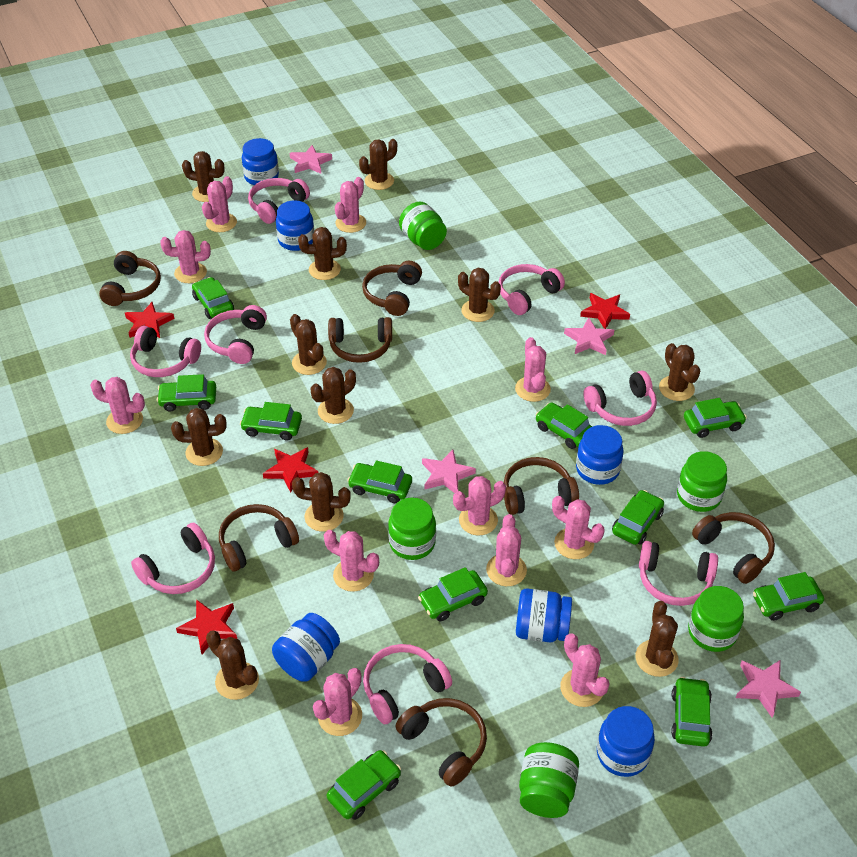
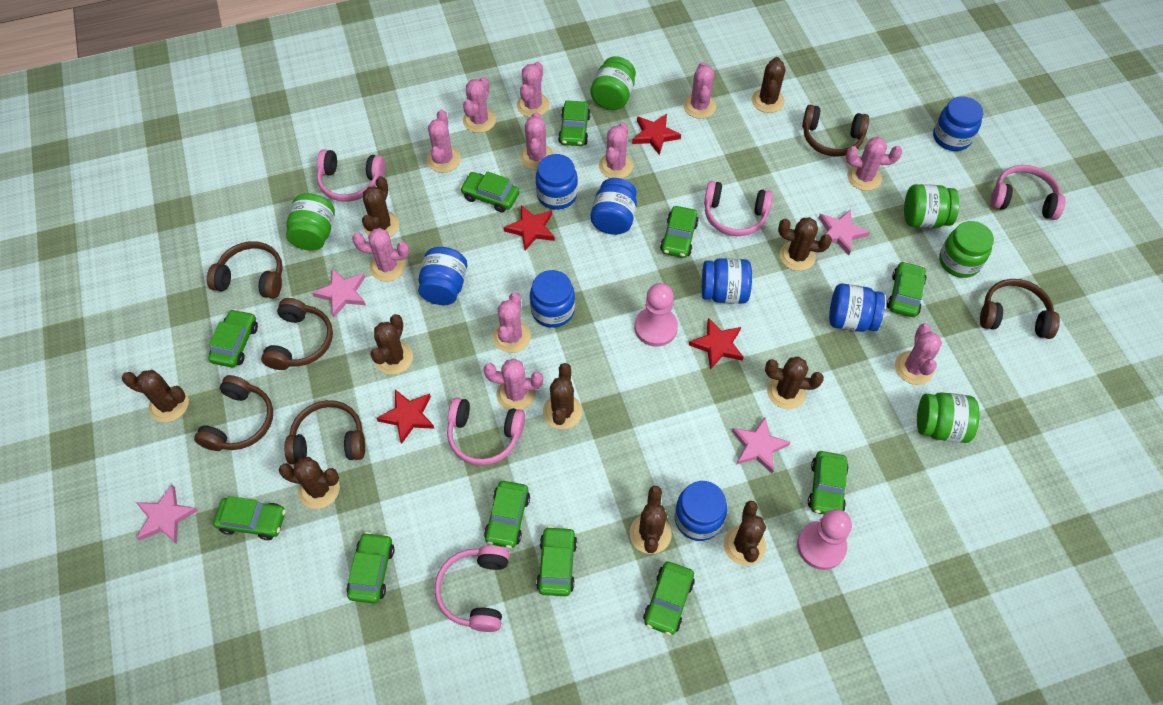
blue jar: 6 -> 8
brown cactus: 11 -> 10
brown headphones: 7 -> 6
pink headphones: 8 -> 5
pink pawn: 0 -> 2

